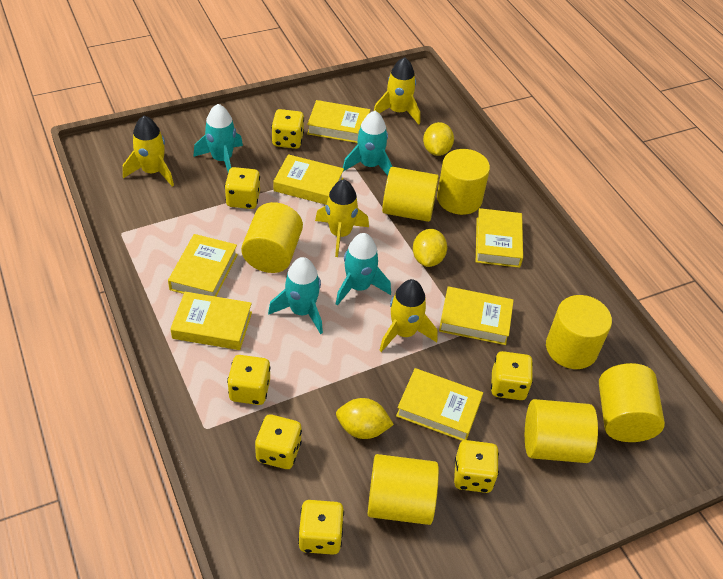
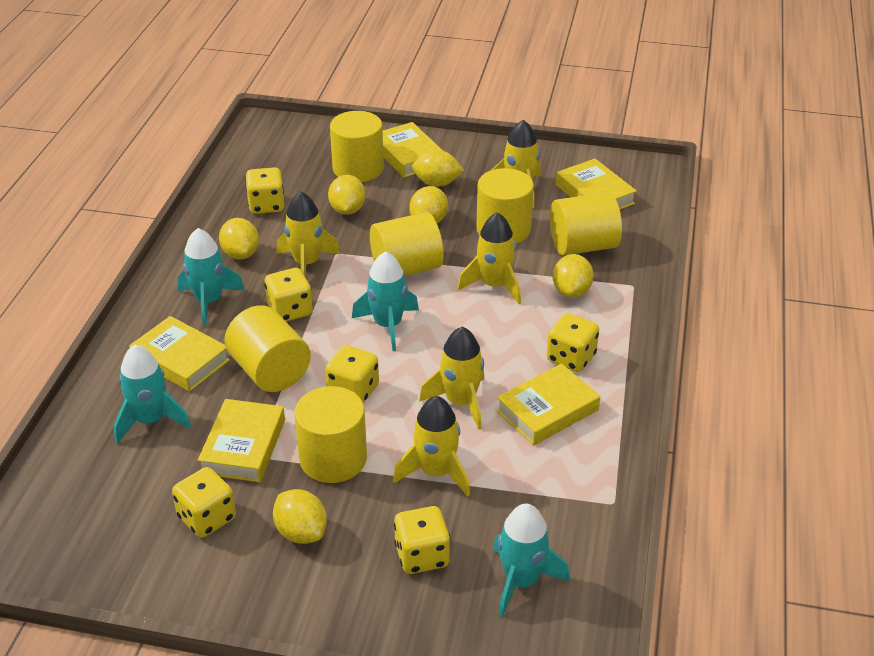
yellow book: 7 -> 5
yellow cylinder: 7 -> 6
yellow dice: 7 -> 6
yellow lemon: 3 -> 6
yellow rocket: 4 -> 5

